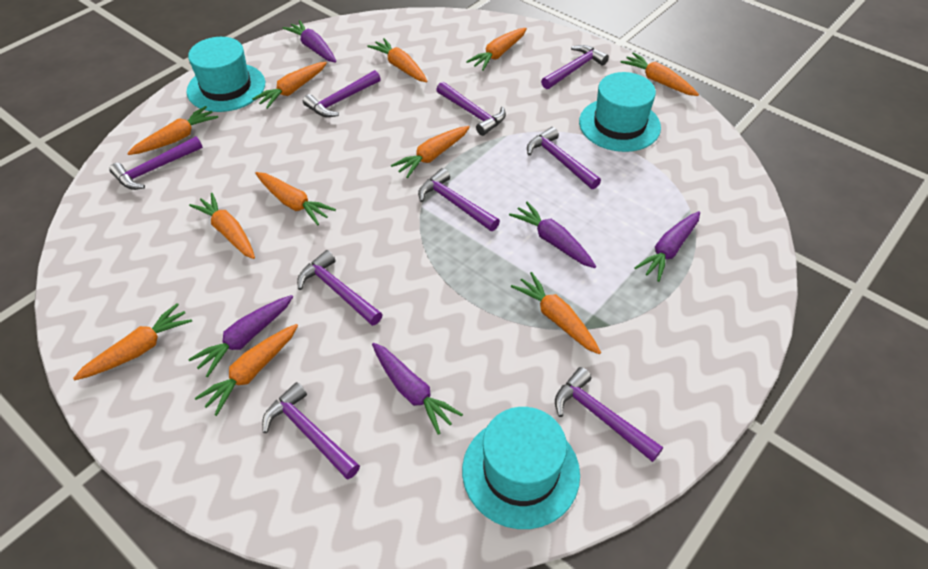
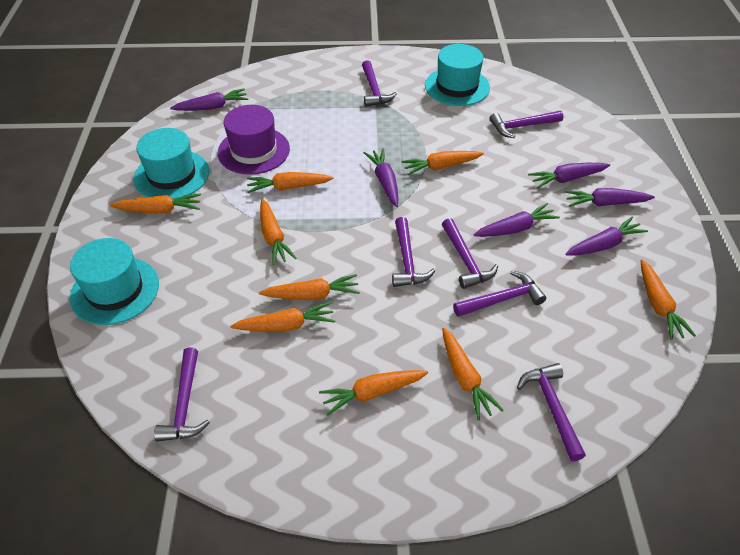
orange carrot: 11 -> 9
purple carrot: 5 -> 6
purple hammer: 9 -> 7
purple hat: 0 -> 1

